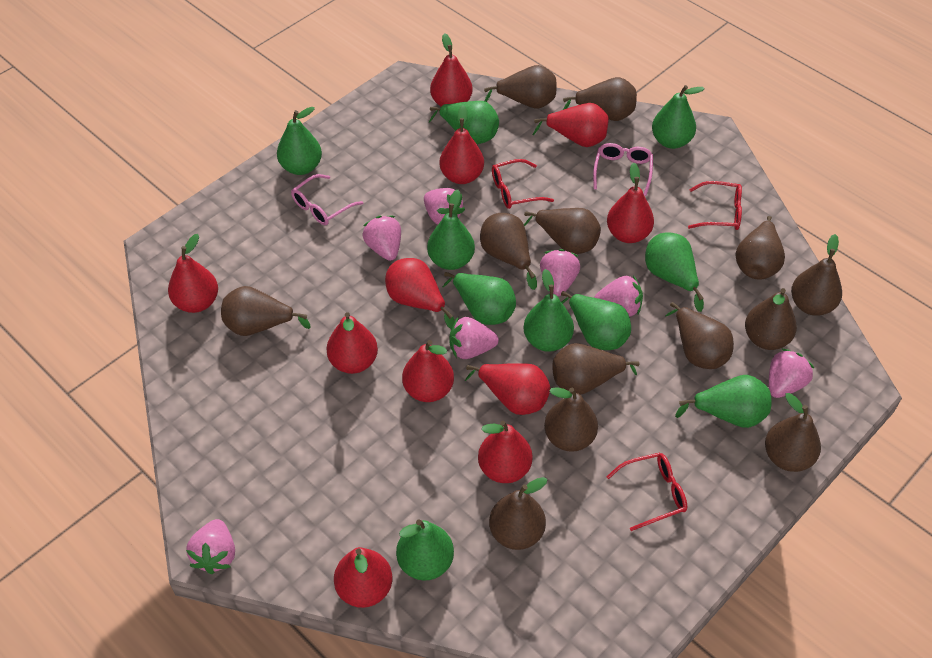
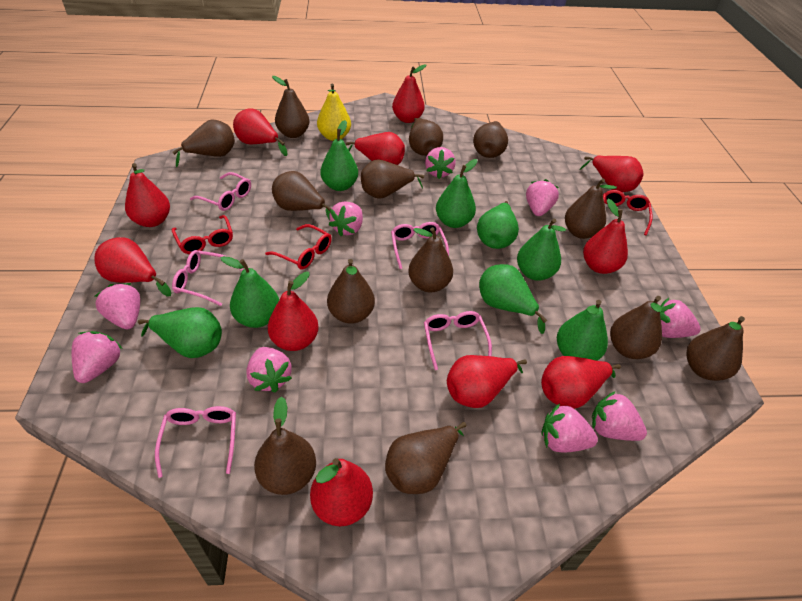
green pear: 10 -> 8
pink glasses: 2 -> 5
pink strawberry: 7 -> 9
yellow pear: 0 -> 1

